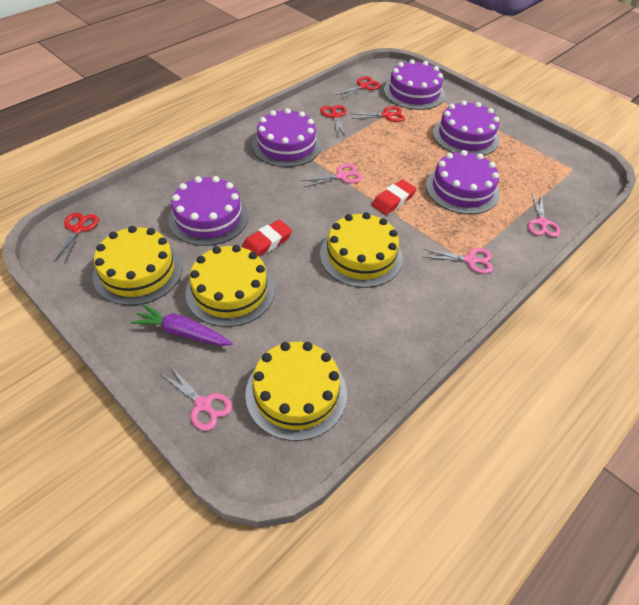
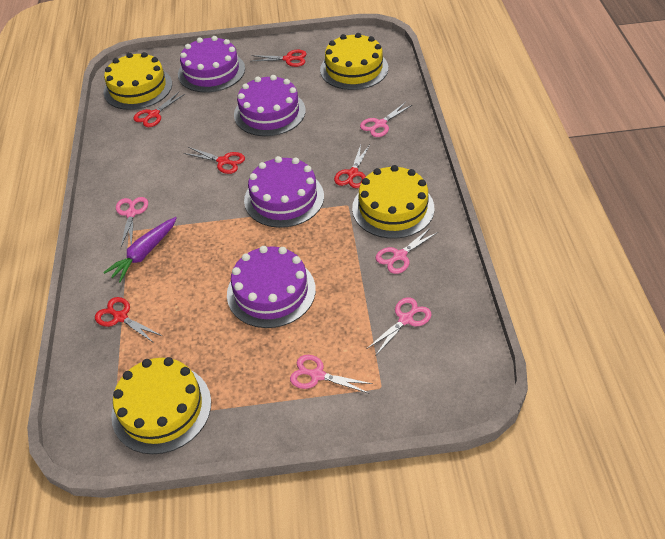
pink scissors: 4 -> 5
purple cake: 5 -> 4
red eraser: 2 -> 0
red scissors: 4 -> 5

